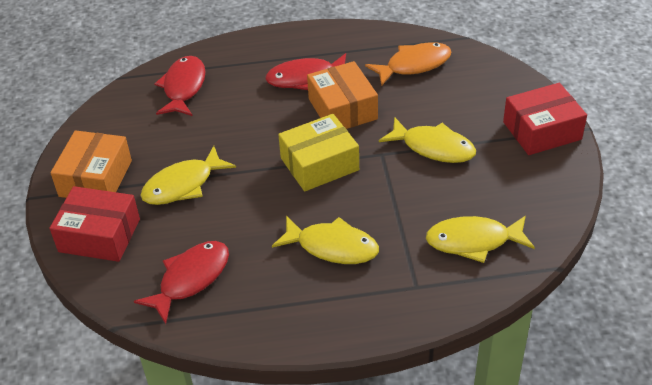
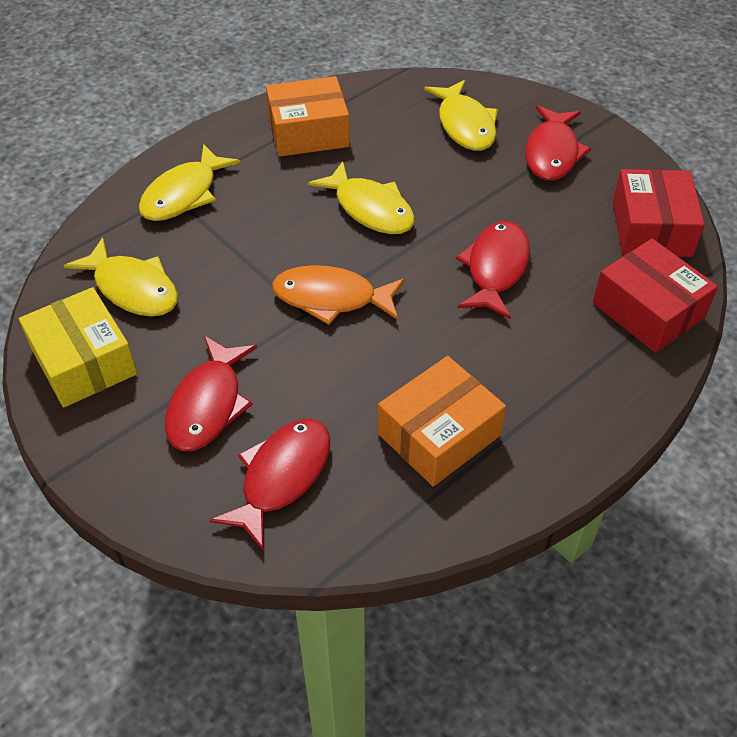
red fish: 3 -> 4

